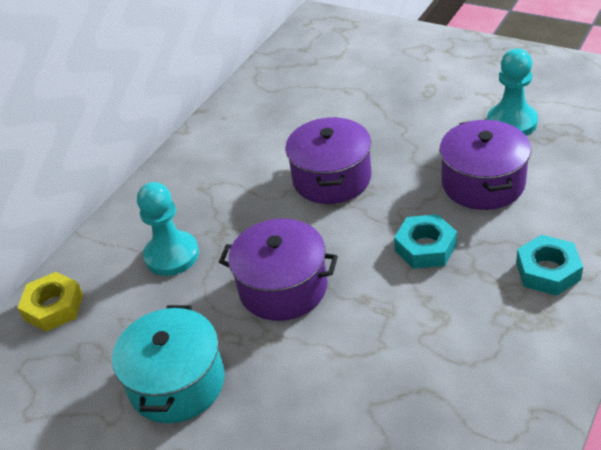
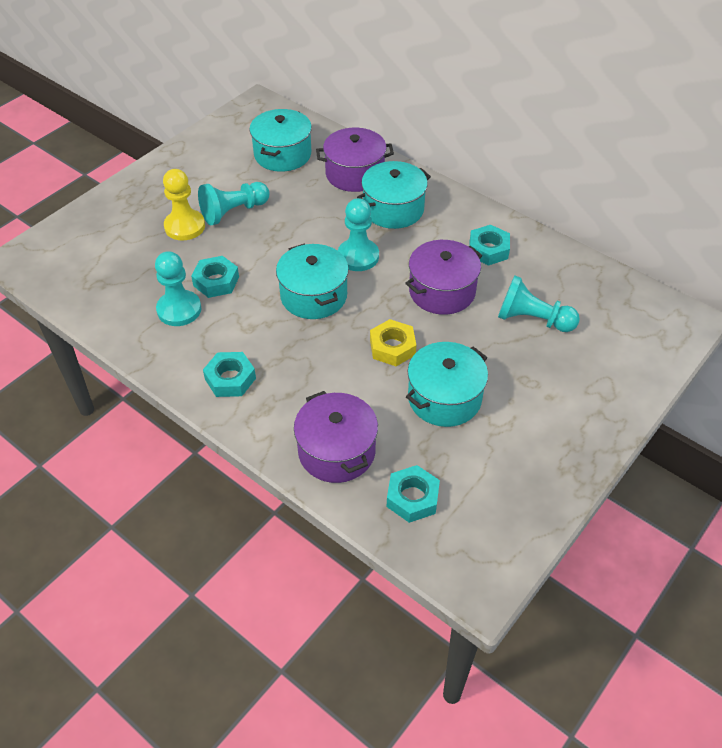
turquoise nut: 2 -> 4
turquoise pawn: 2 -> 4
turquoise pot: 1 -> 4
yellow pawn: 0 -> 1

